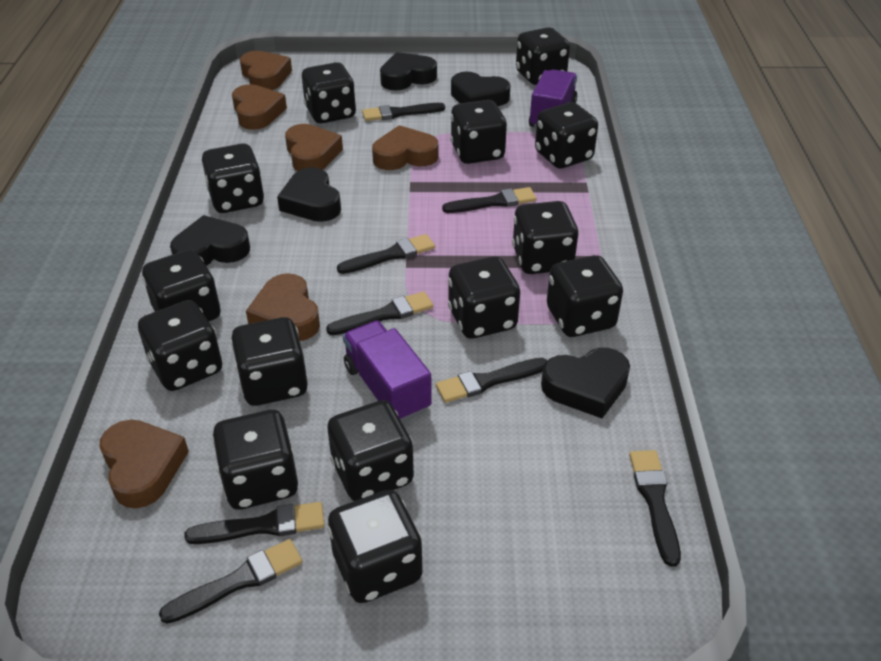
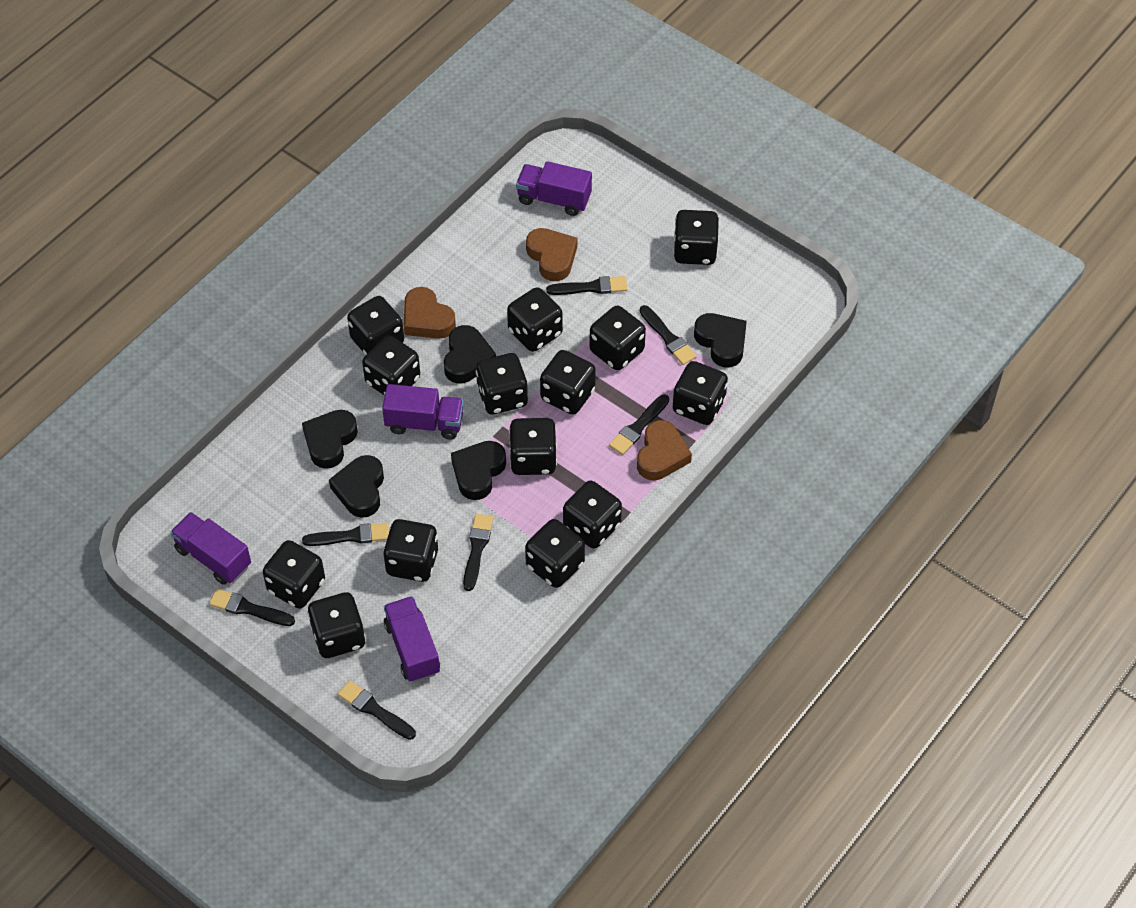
black brush: 8 -> 7
brown heart: 6 -> 3
purple truck: 2 -> 4

